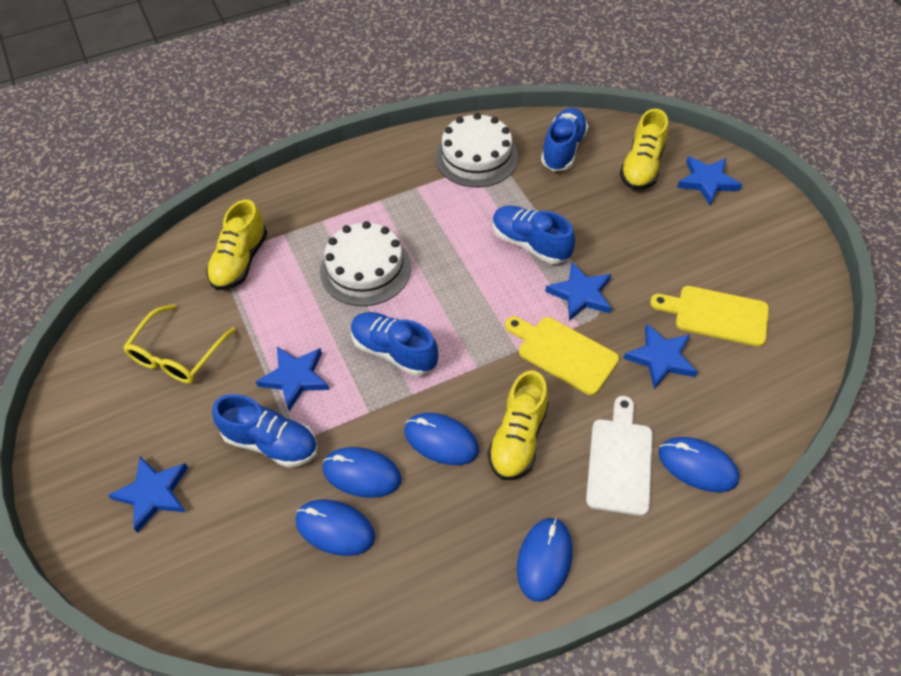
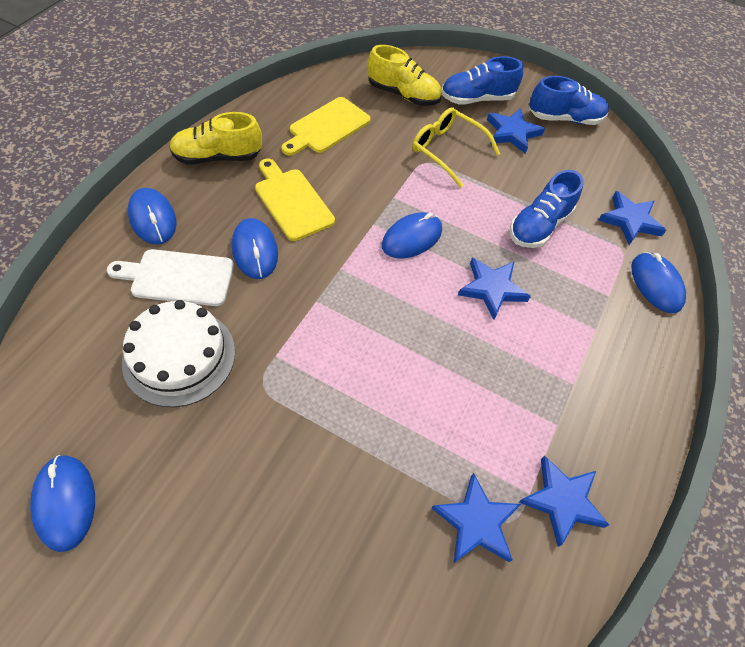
blue shoe: 4 -> 3
white cake: 2 -> 1
yellow shoe: 3 -> 2

